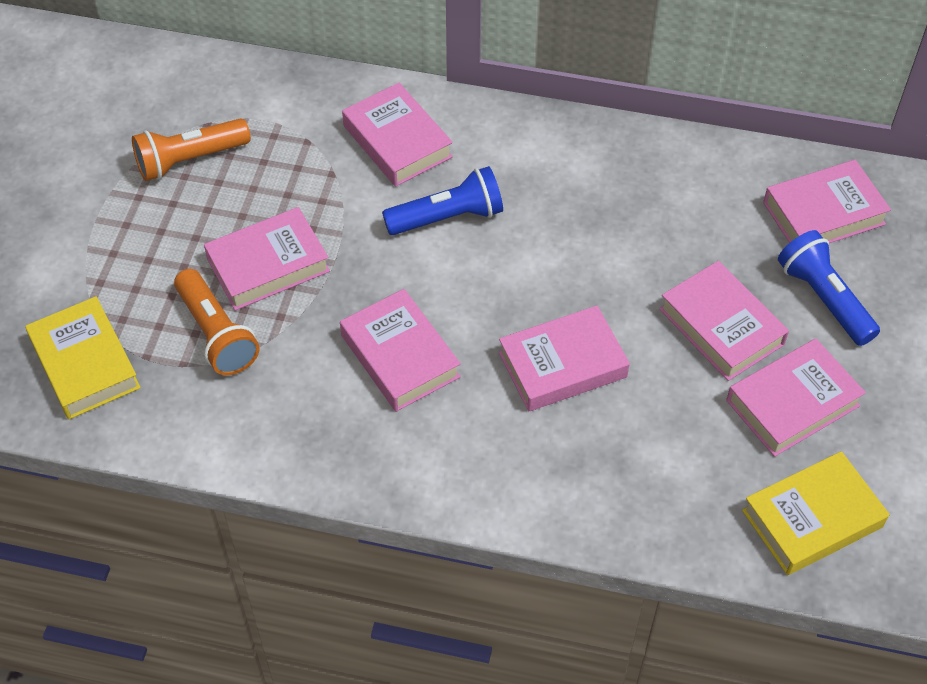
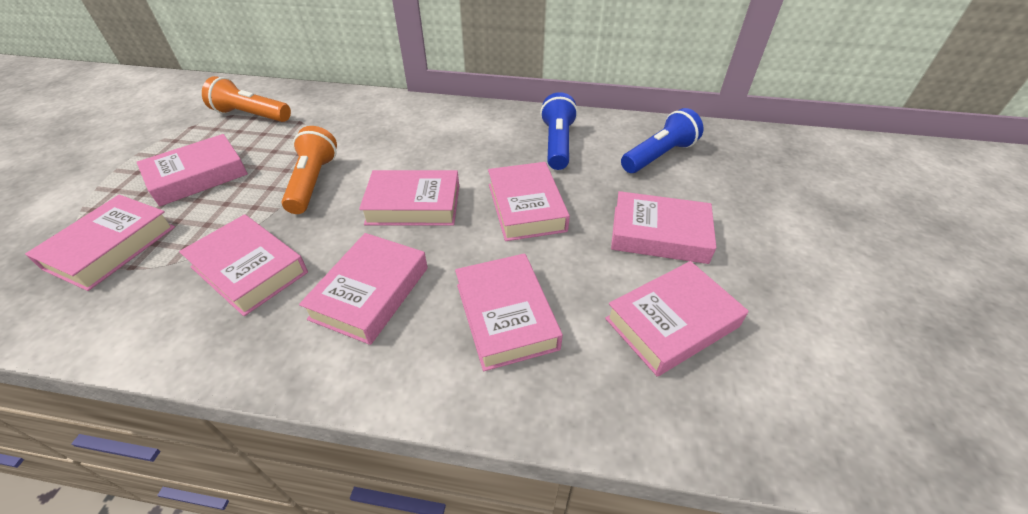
pink book: 7 -> 9
yellow book: 2 -> 0

